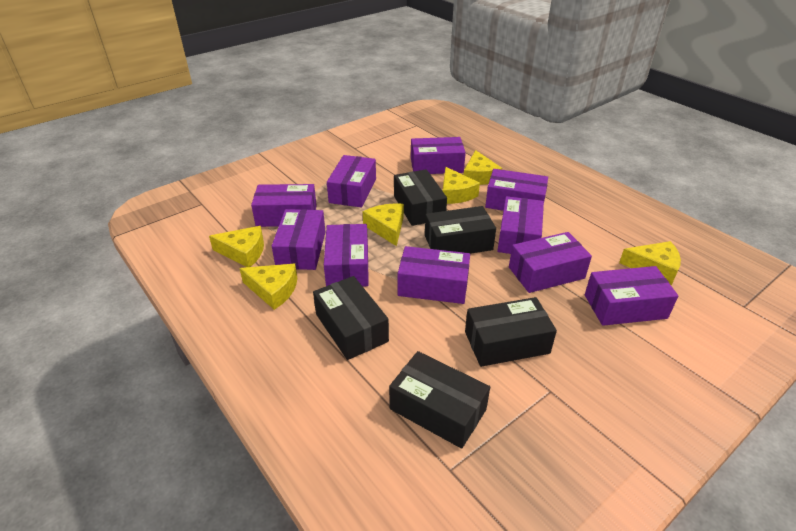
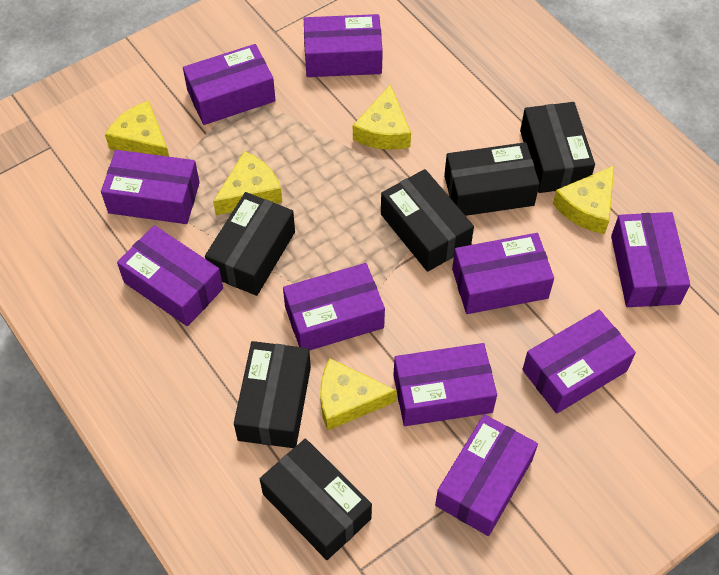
black box: 5 -> 6
yellow cheese: 6 -> 5

